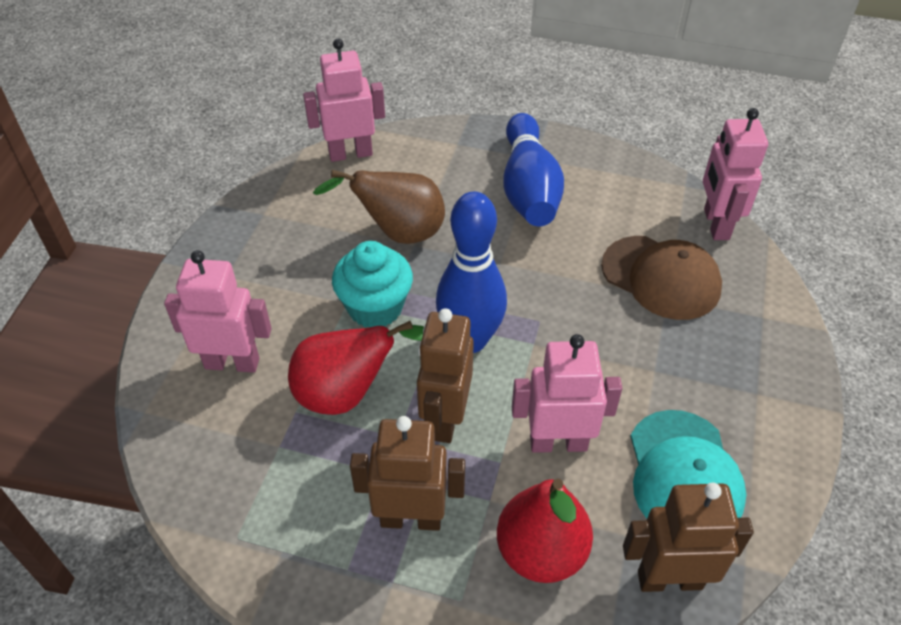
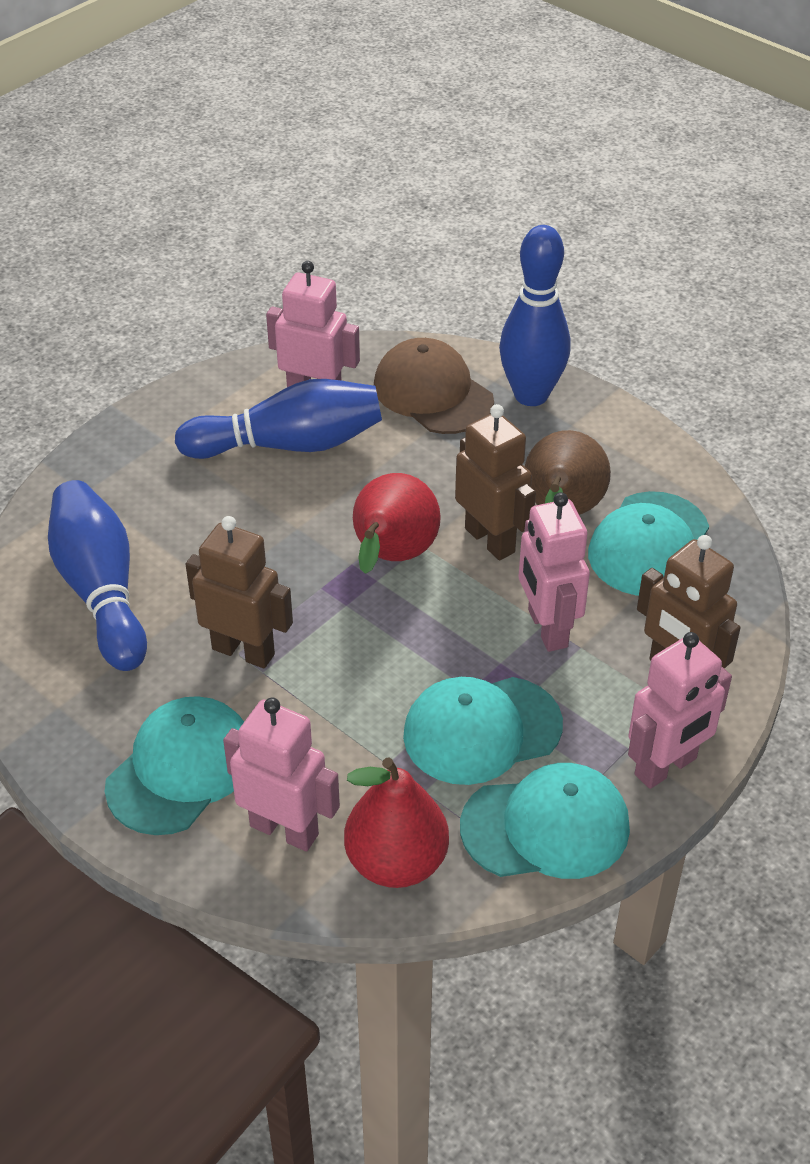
blue bowling pin: 2 -> 3
turquoise cap: 1 -> 4
turquoise cupcake: 1 -> 0

